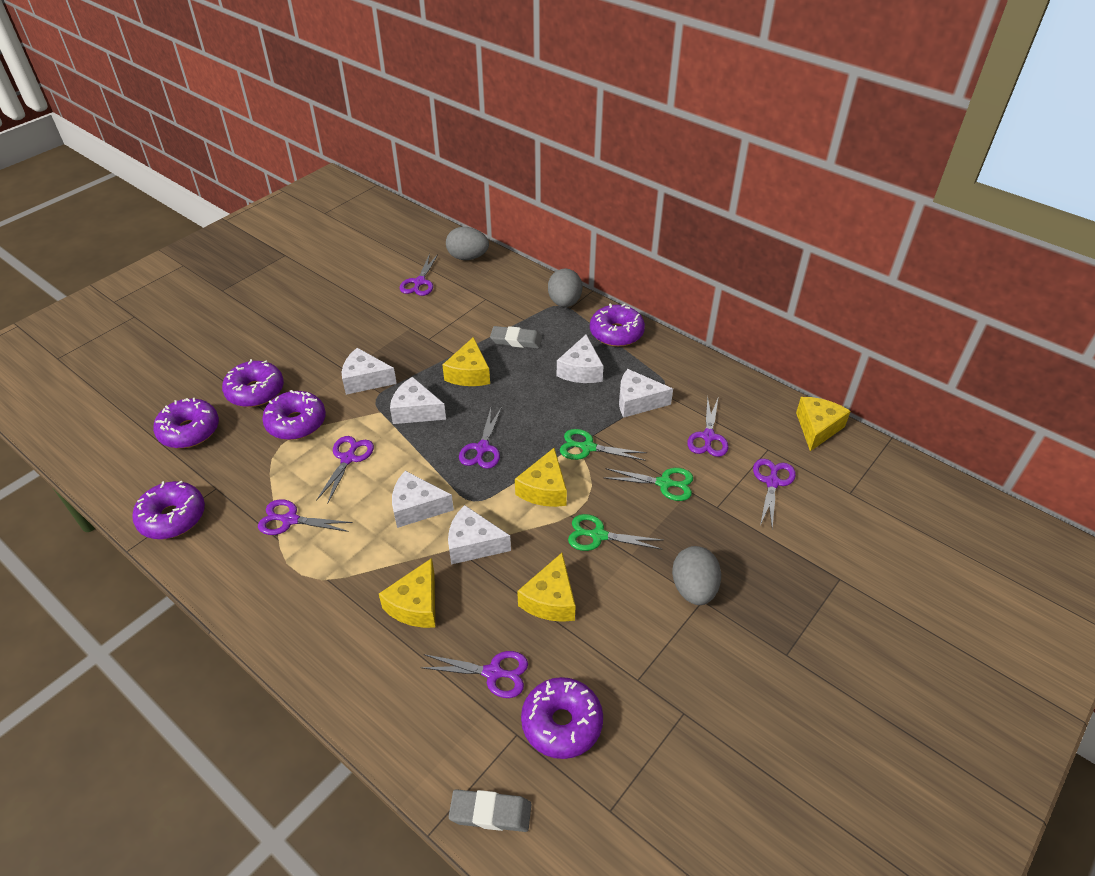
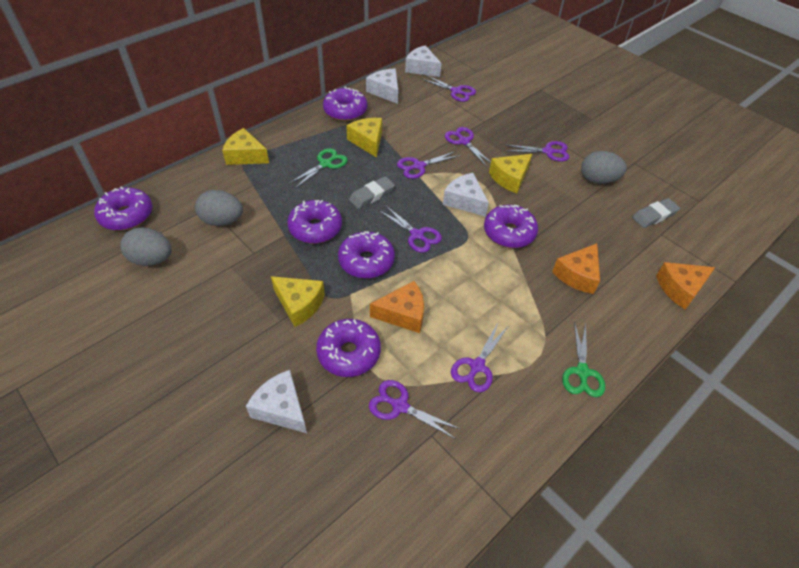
green scissors: 3 -> 2
orange cheese: 0 -> 3
white cheese: 6 -> 4
yellow cheese: 5 -> 4

